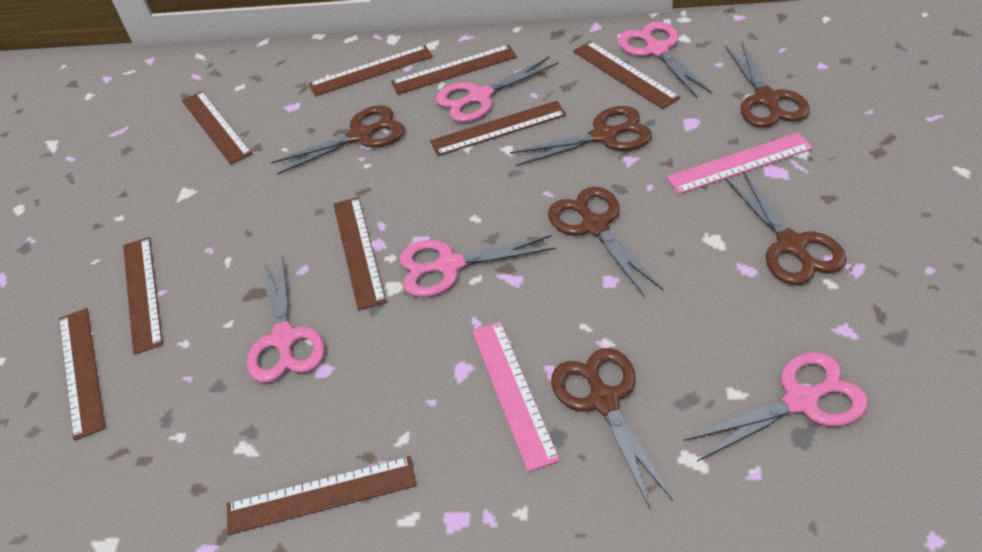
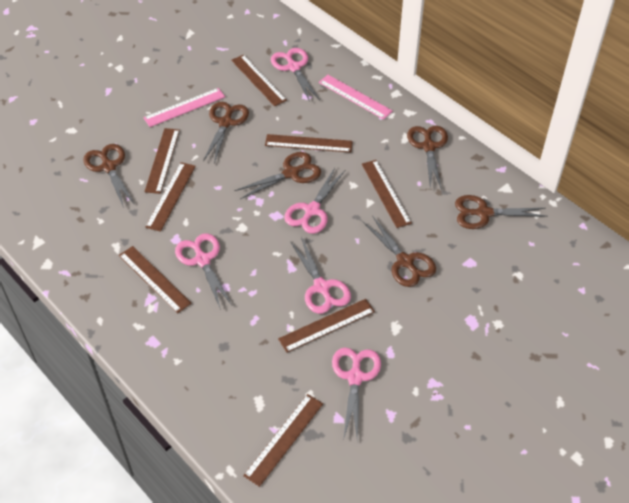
brown ruler: 9 -> 8

